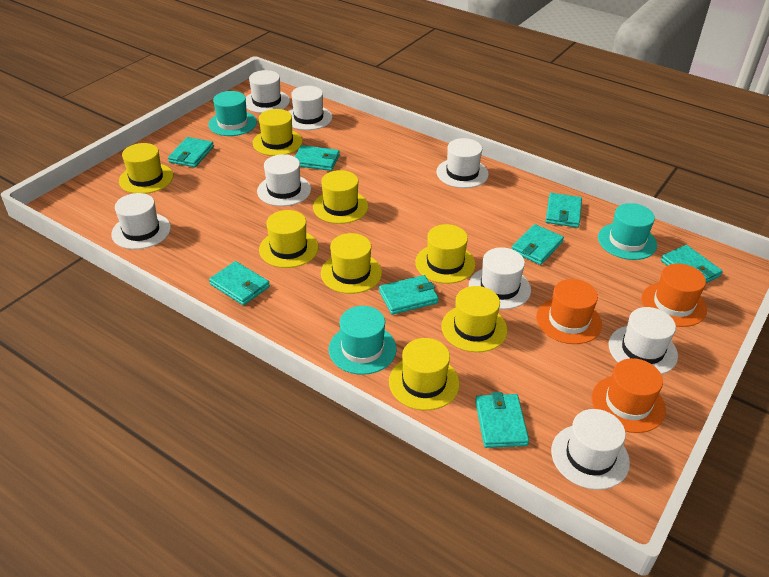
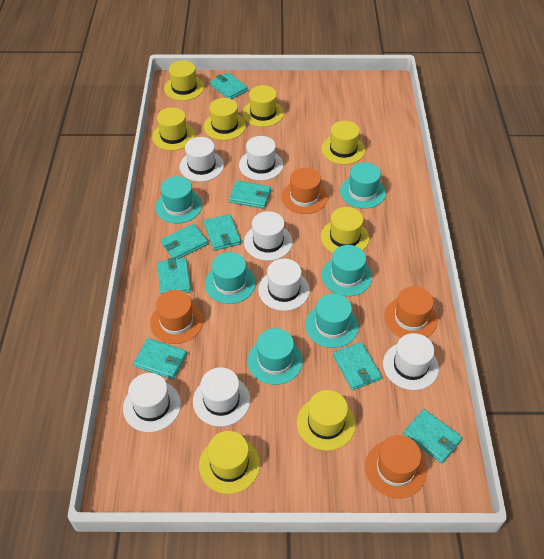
orange hat: 3 -> 4
turquoise hat: 3 -> 6
white hat: 8 -> 7

